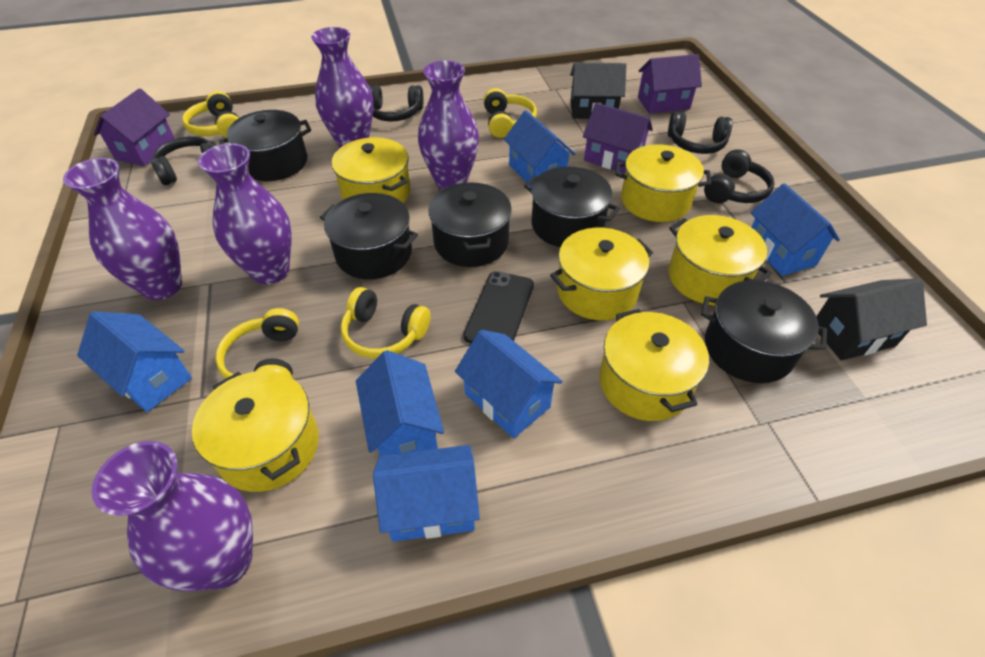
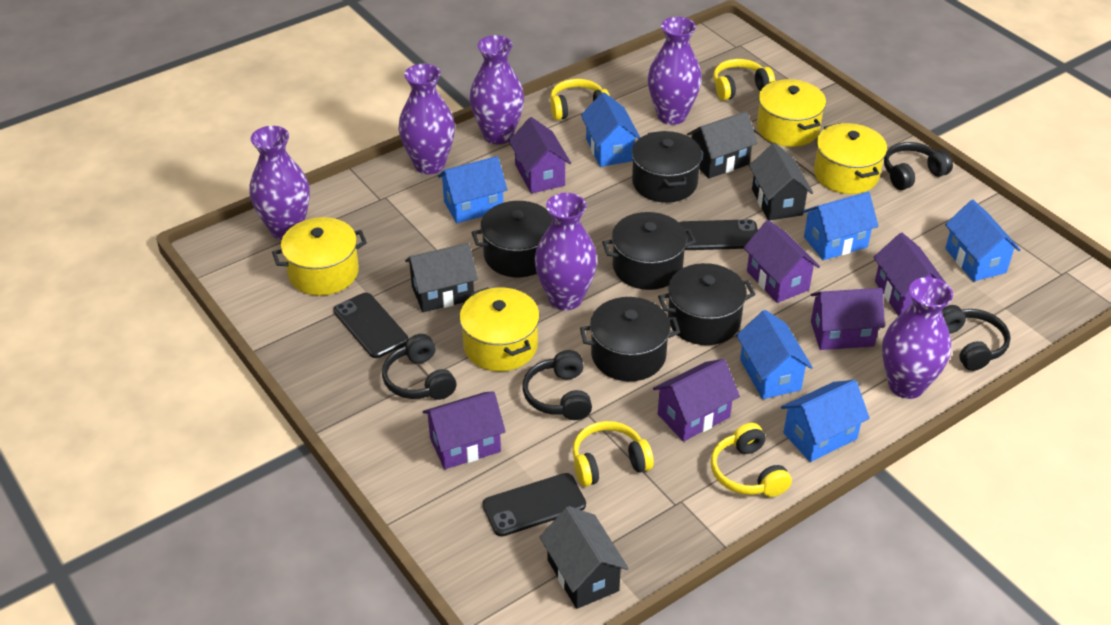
black house: 2 -> 4
black phone: 1 -> 3
purple house: 3 -> 6
purple vase: 5 -> 6
yellow pot: 6 -> 4

